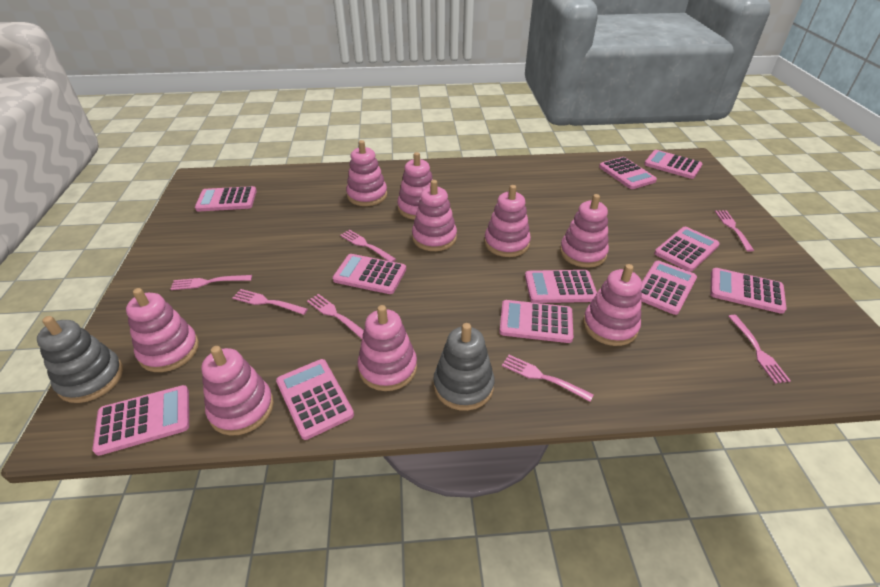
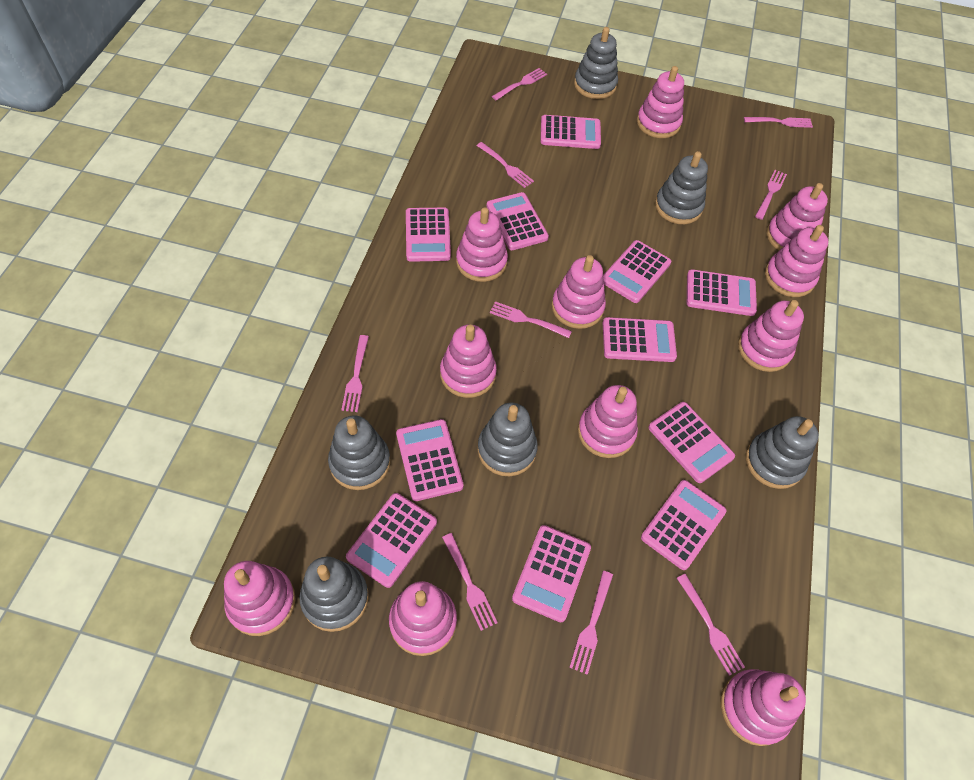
grey stacking toy: 2 -> 6
pink fork: 7 -> 9
pink stacking toy: 9 -> 11

